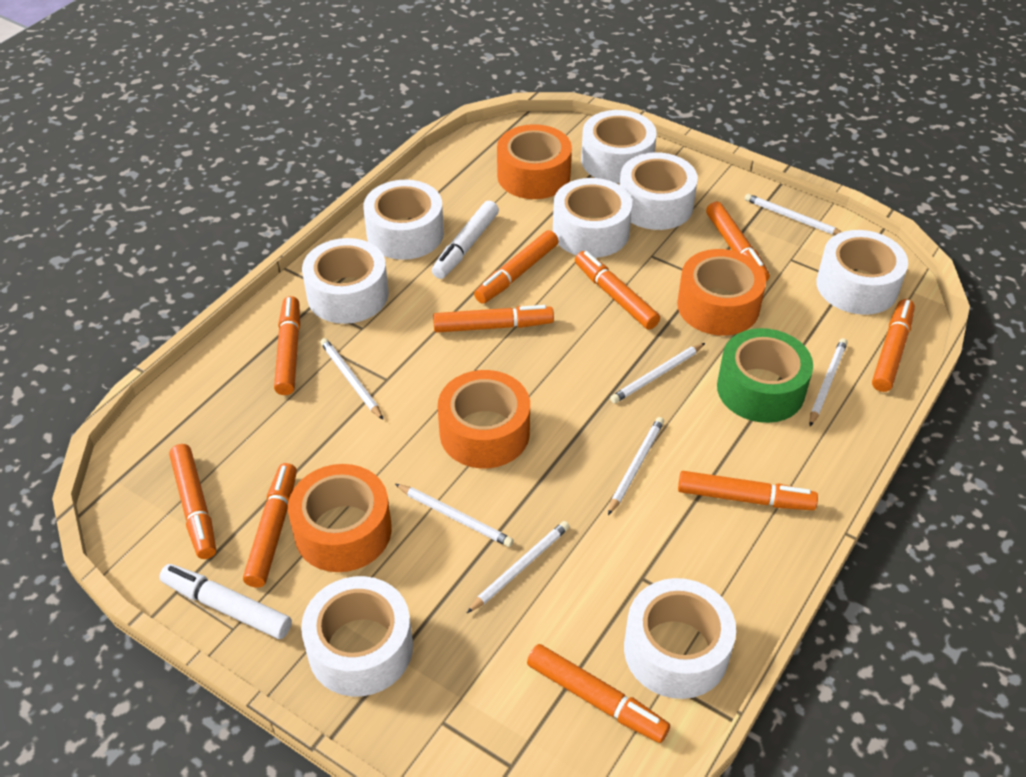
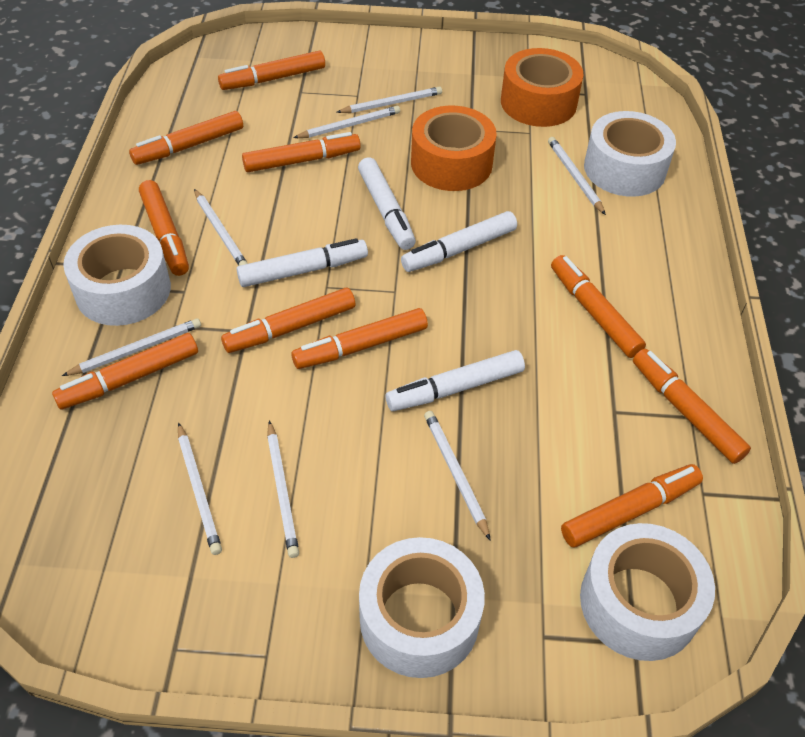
green tape: 1 -> 0
orange tape: 4 -> 2
white marker: 2 -> 4
white pencil: 7 -> 8
white tape: 8 -> 4

